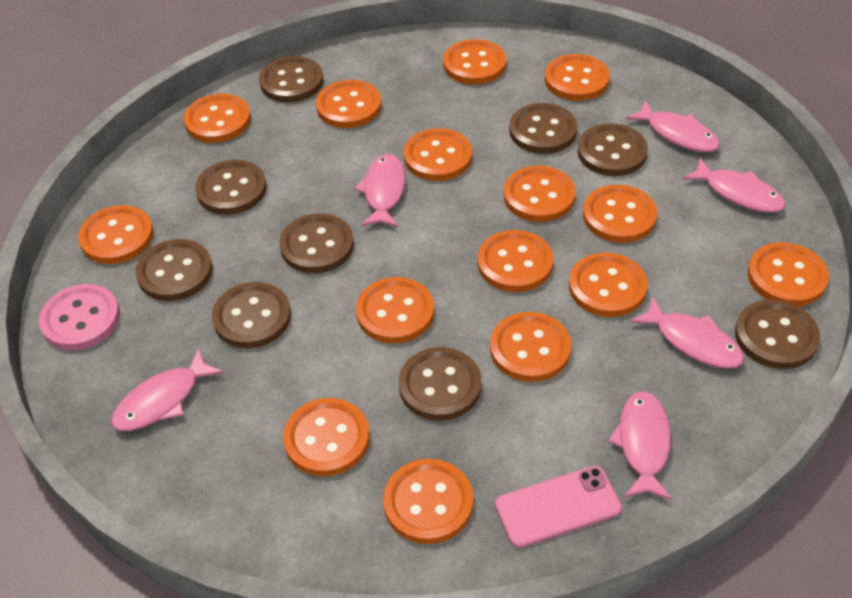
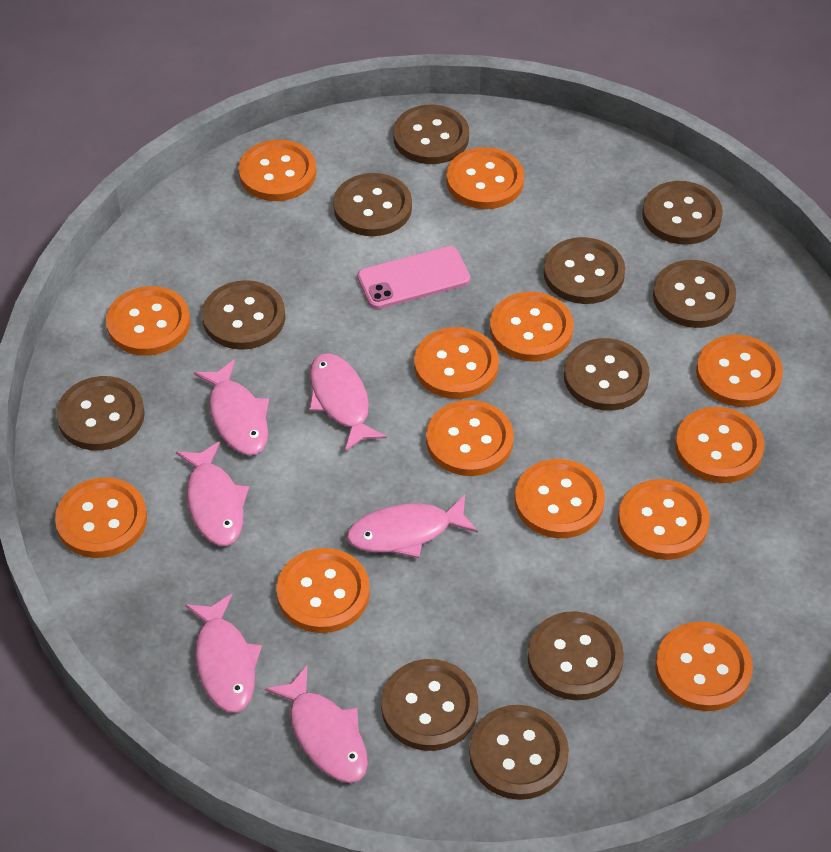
brown button: 9 -> 11
orange button: 15 -> 13
pink button: 1 -> 0

